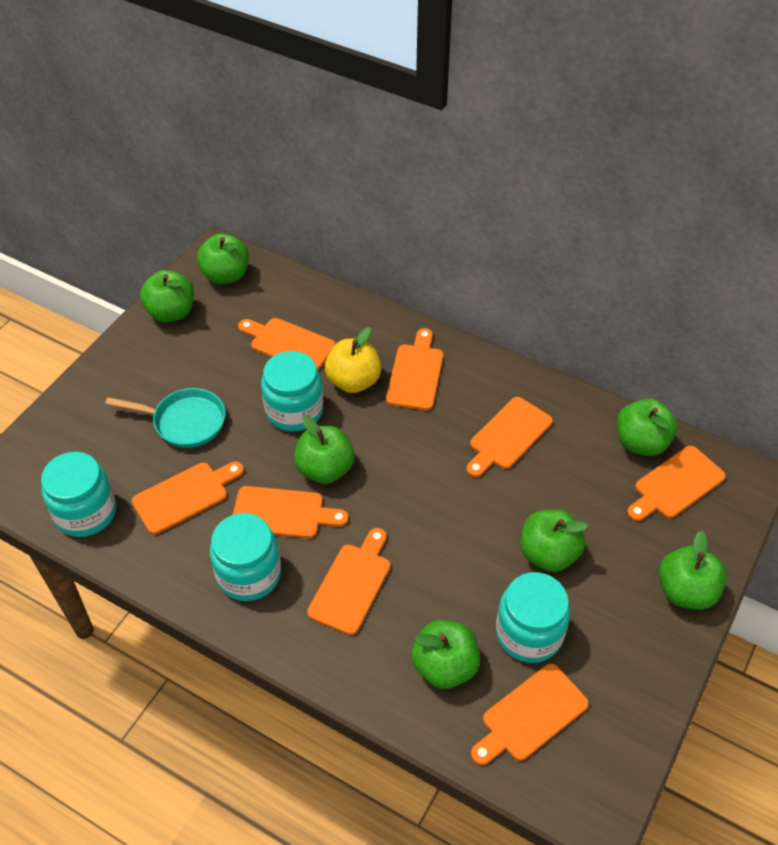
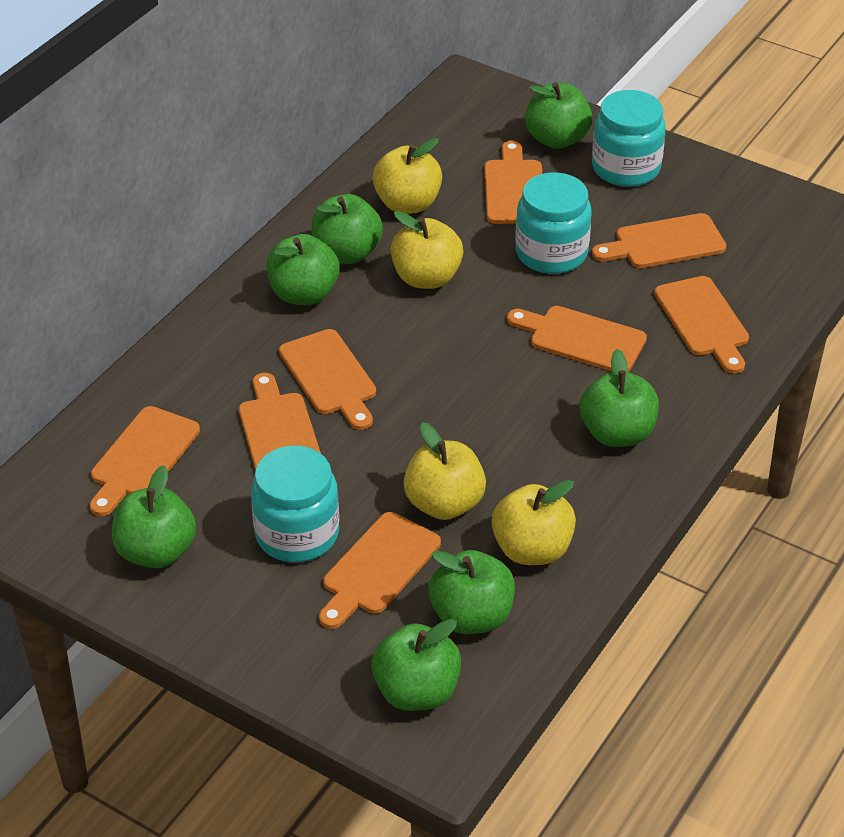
turquoise jar: 4 -> 3
turquoise pan: 1 -> 0
yellow apple: 1 -> 4

